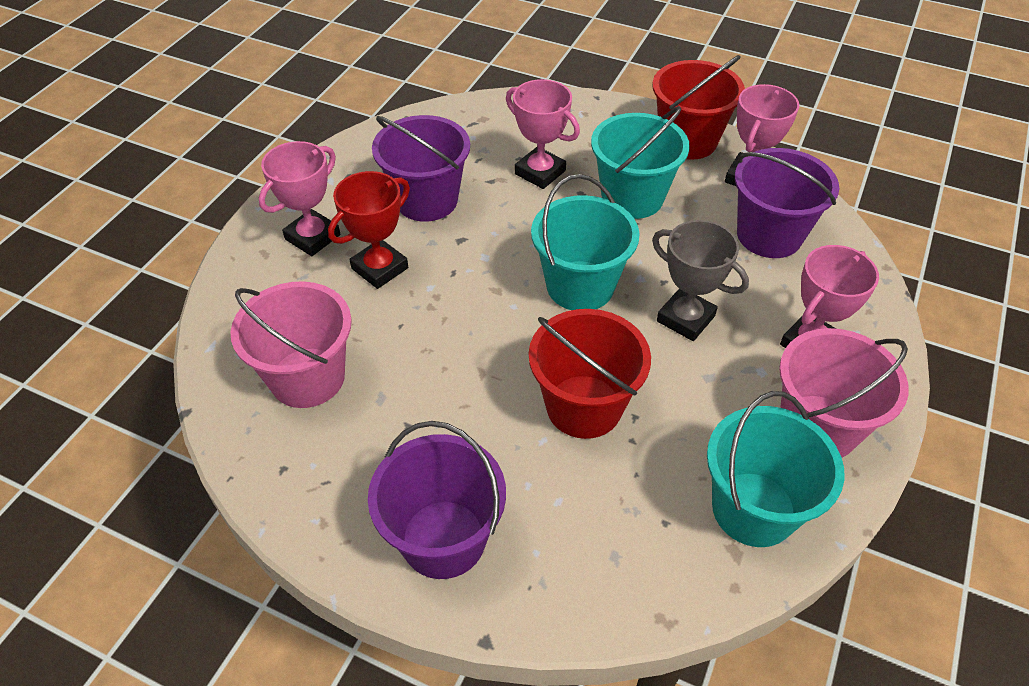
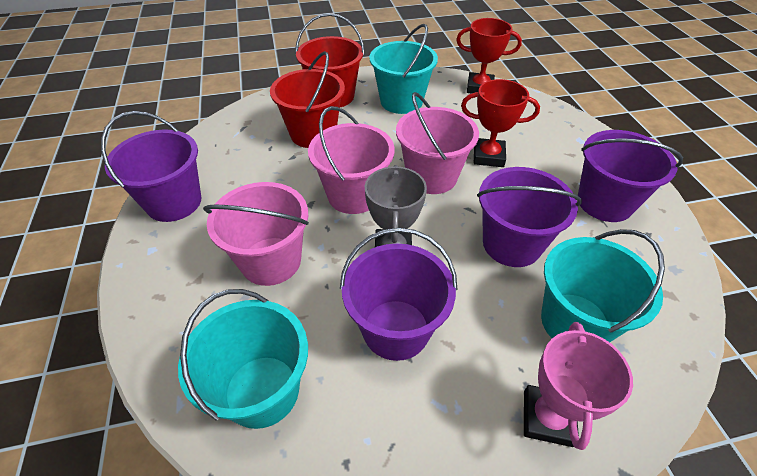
pink bucket: 2 -> 3
pink trophy: 4 -> 1
purple bucket: 3 -> 4
red trophy: 1 -> 2

